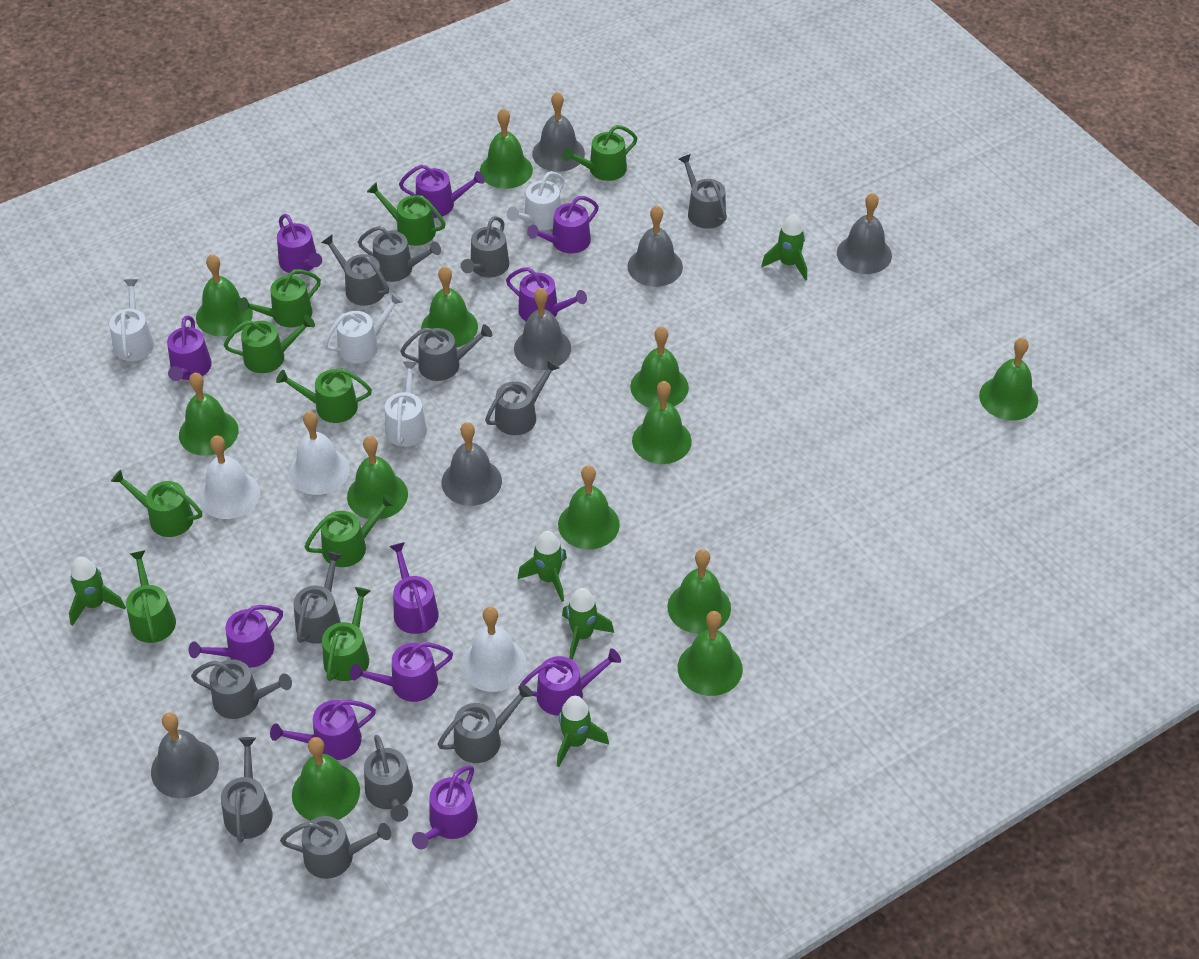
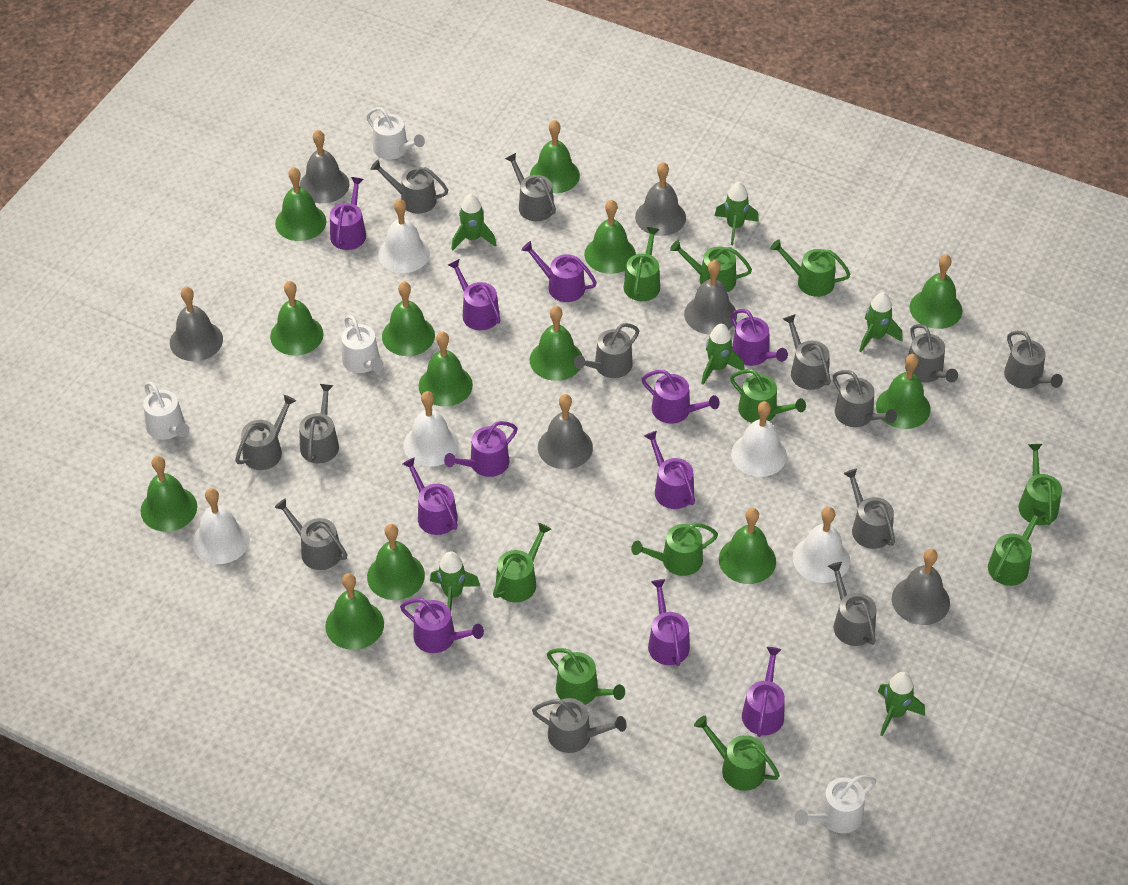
green bell: 12 -> 13
green rocket: 5 -> 6
green watering can: 9 -> 10
grey watering can: 12 -> 13
white bell: 3 -> 5

